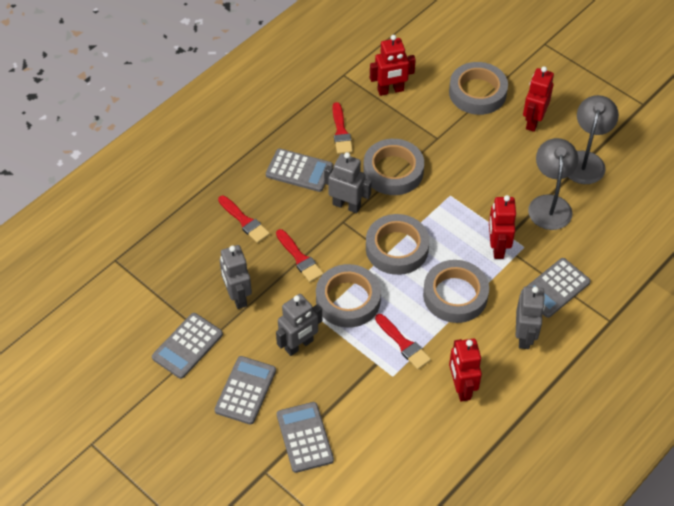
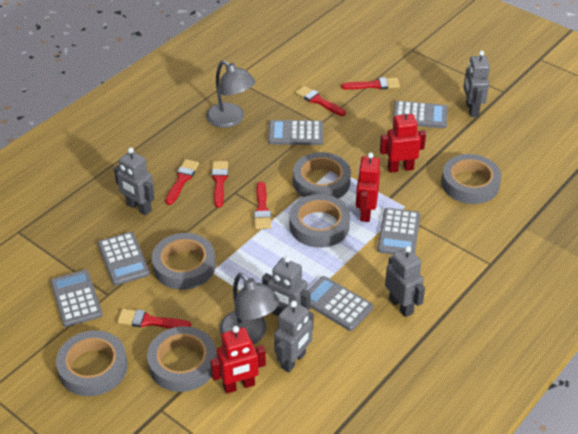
grey calculator: 5 -> 6
grey robot: 4 -> 5
grey tape: 5 -> 6
red brush: 4 -> 6
red robot: 4 -> 3

